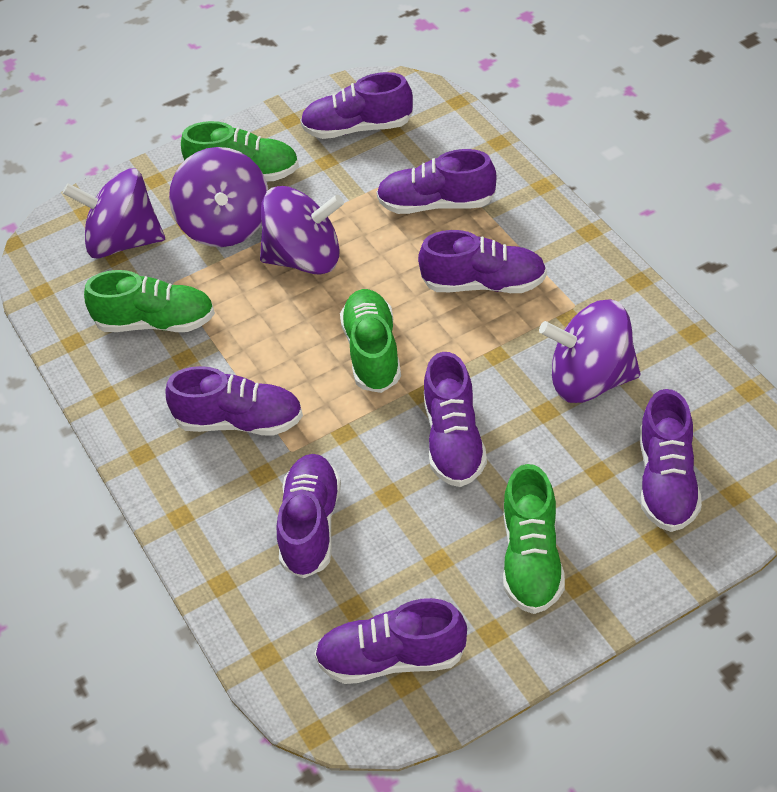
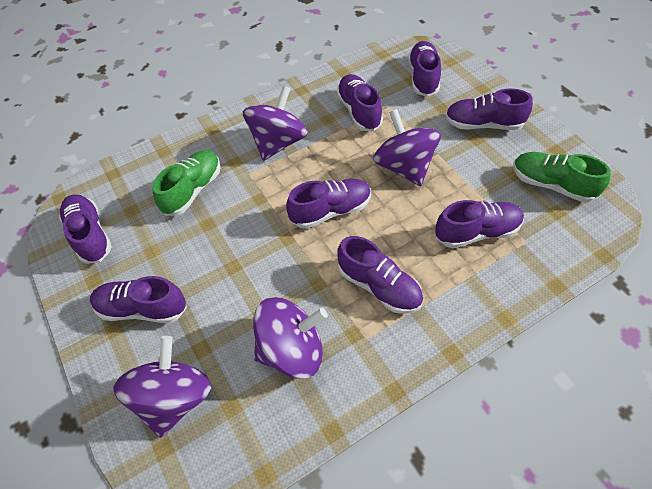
green shoe: 4 -> 2

